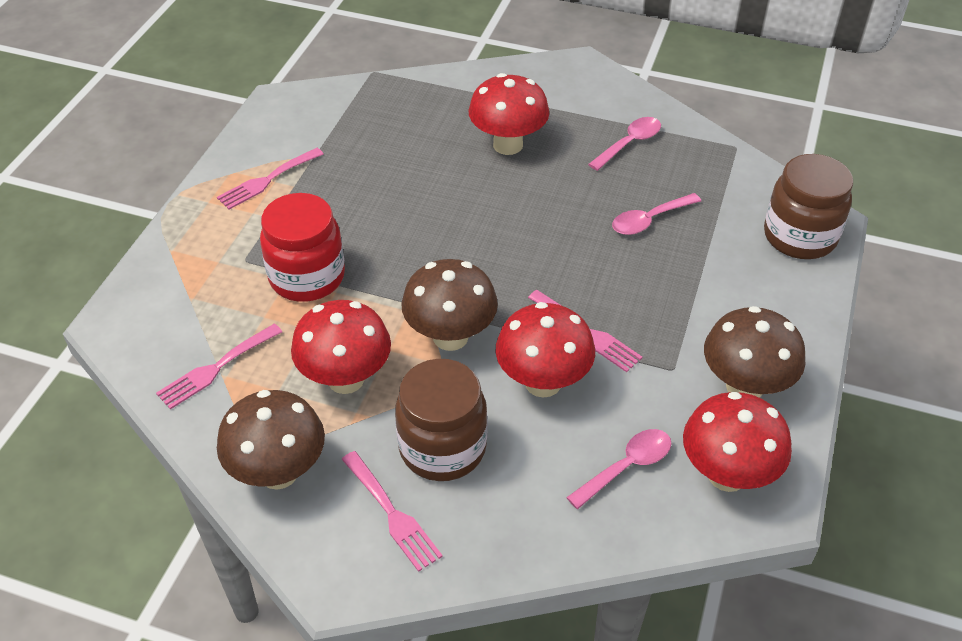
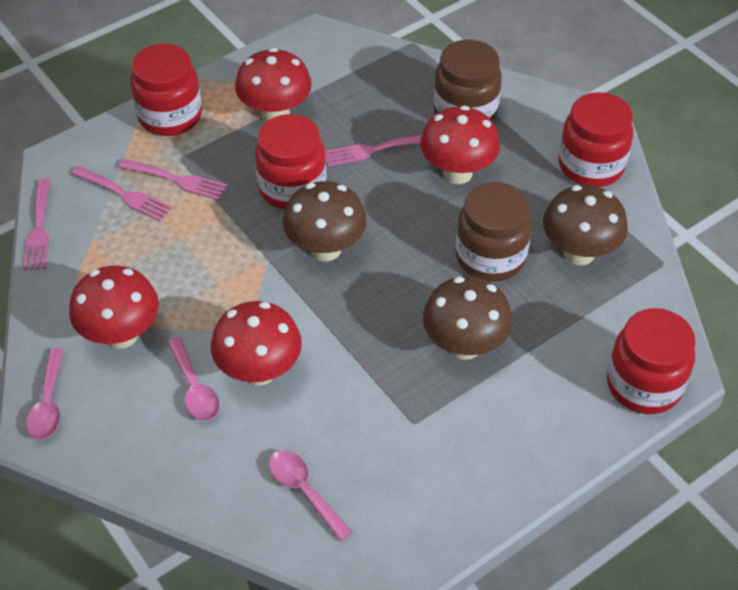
red jar: 1 -> 4

